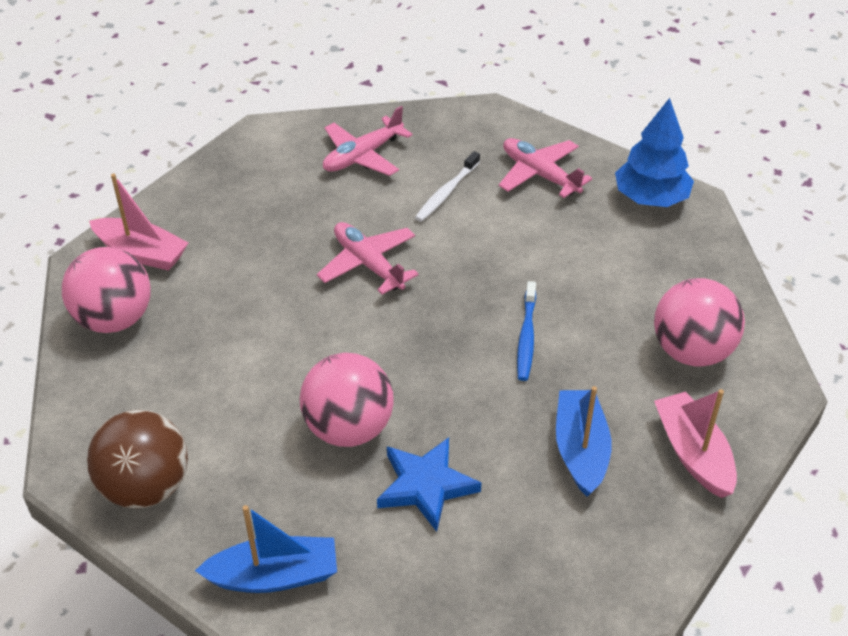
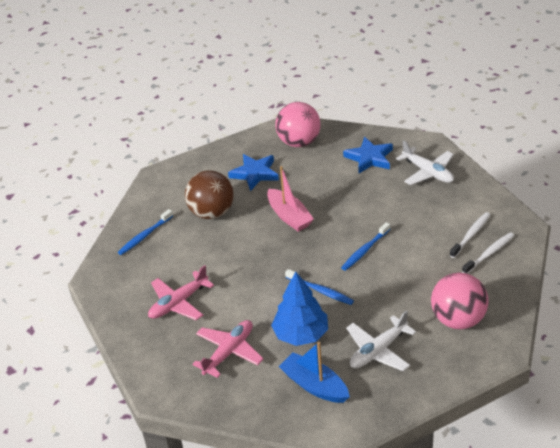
blue boat: 2 -> 1
blue star: 1 -> 2
blue toothbrush: 1 -> 3
pink ball: 3 -> 2
pink boat: 2 -> 1
pink plane: 3 -> 2
white plane: 0 -> 2
white toothbrush: 1 -> 2

